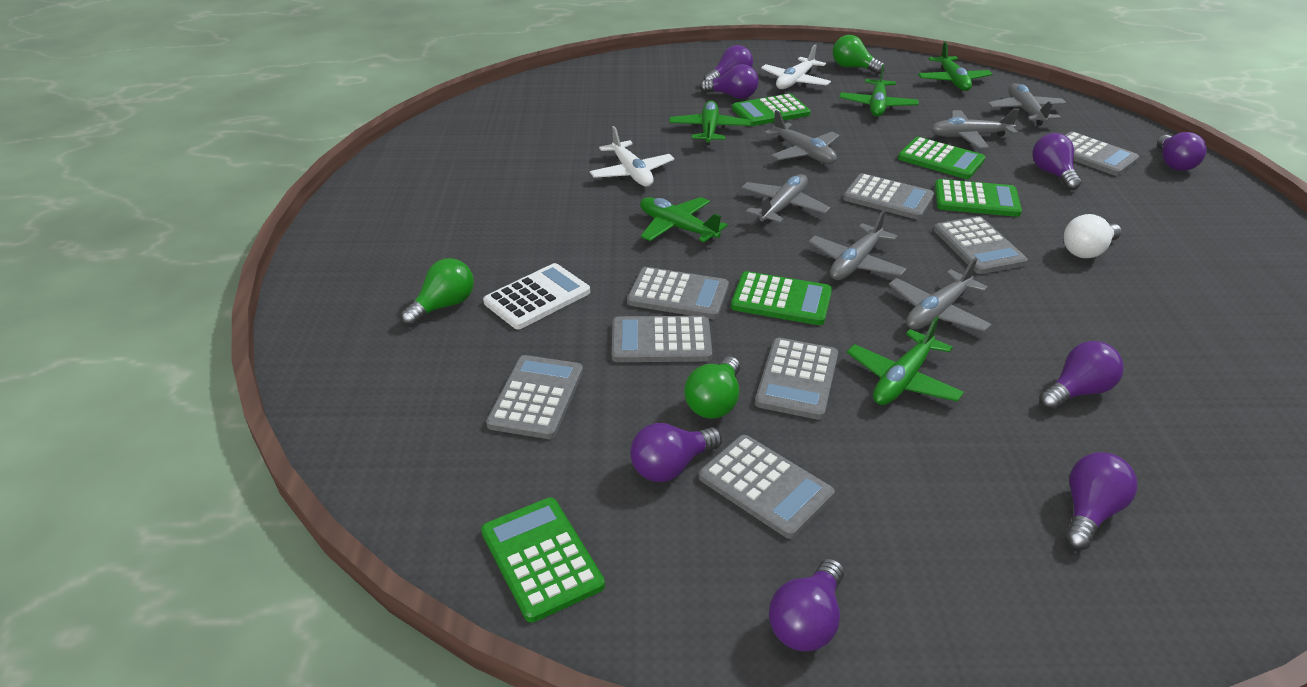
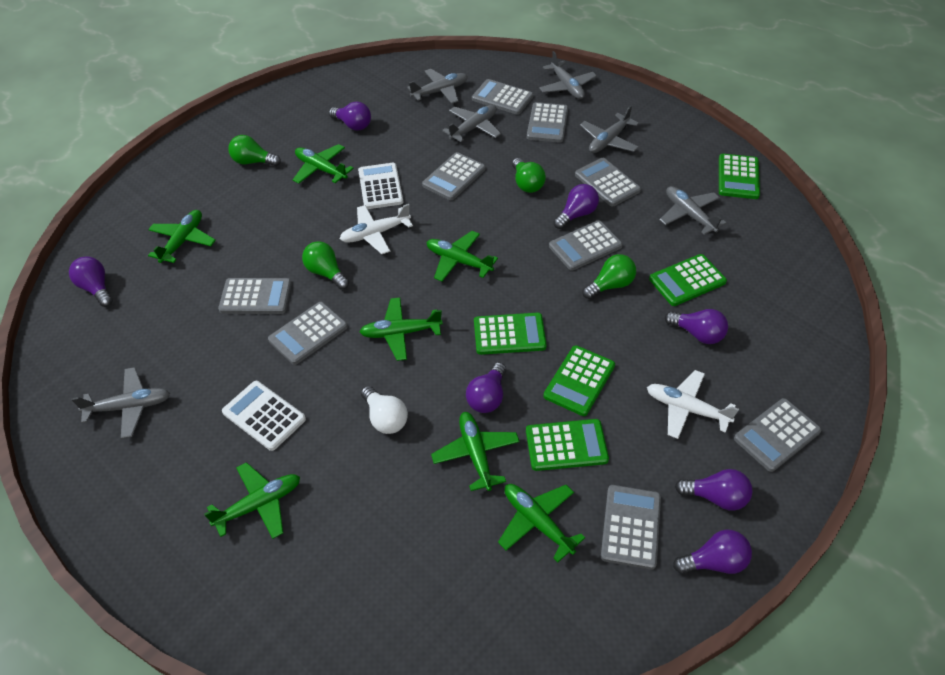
green light bulb: 3 -> 4
green plane: 5 -> 7
grey calculator: 8 -> 9
purple light bulb: 8 -> 7
white calculator: 1 -> 2

